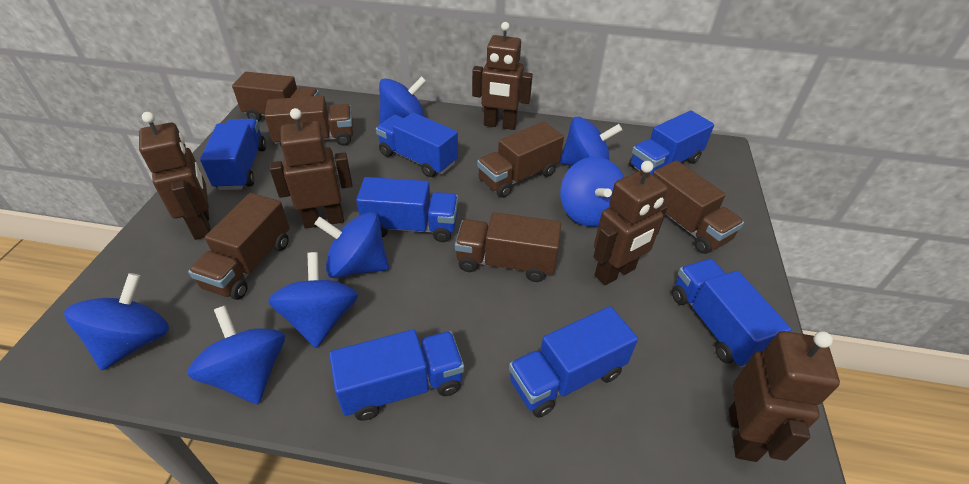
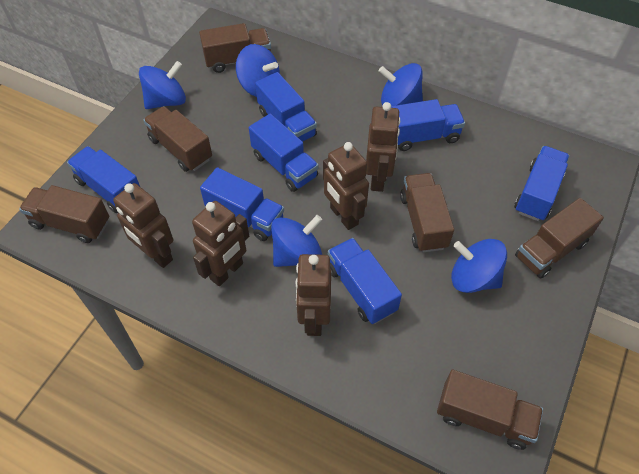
blue spinning top: 7 -> 5

